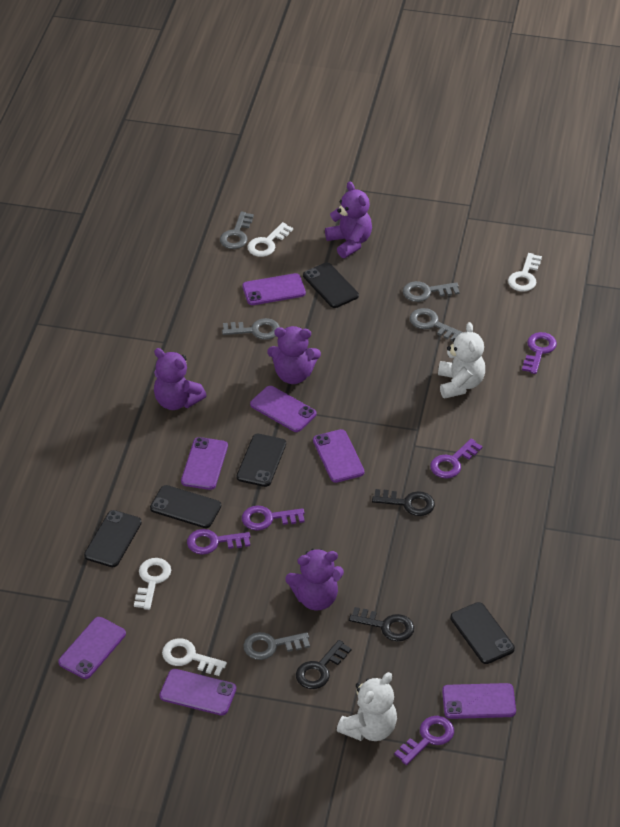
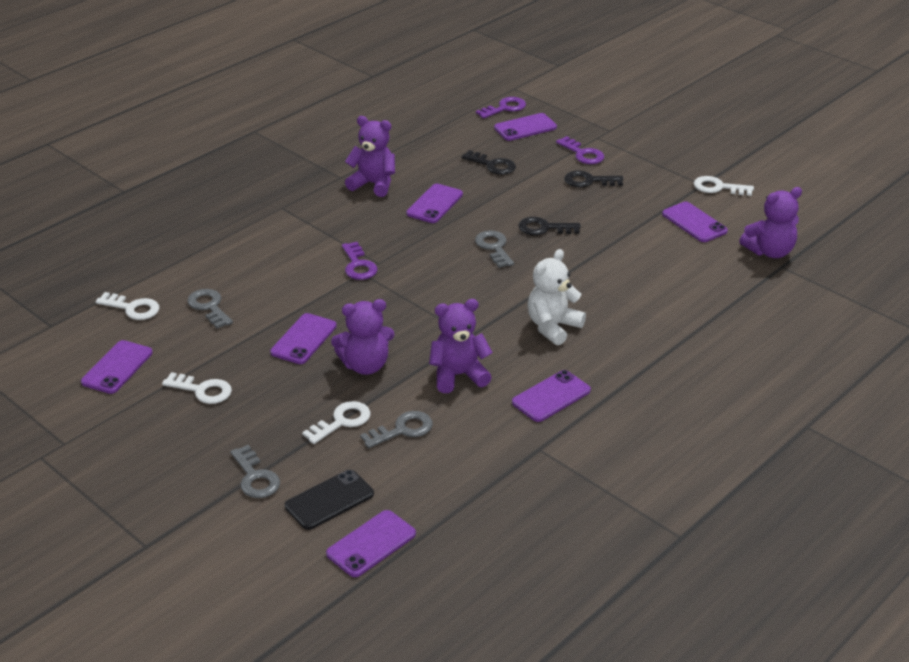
black phone: 5 -> 1
grey key: 5 -> 4
purple key: 5 -> 3
white teddy bear: 2 -> 1

